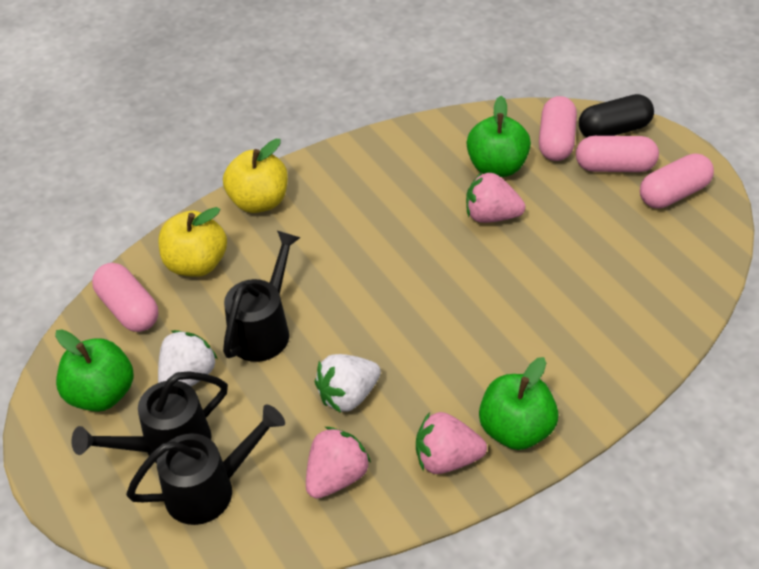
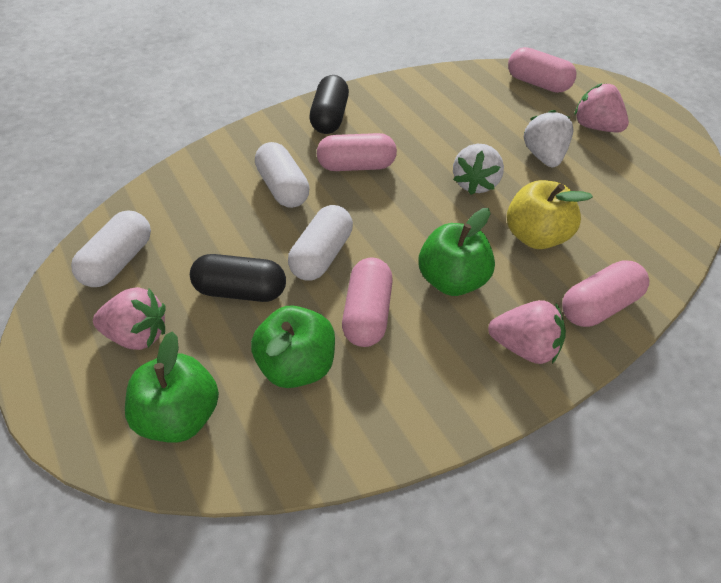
black capsule: 1 -> 2
black watering can: 3 -> 0
white capsule: 0 -> 3
yellow apple: 2 -> 1

